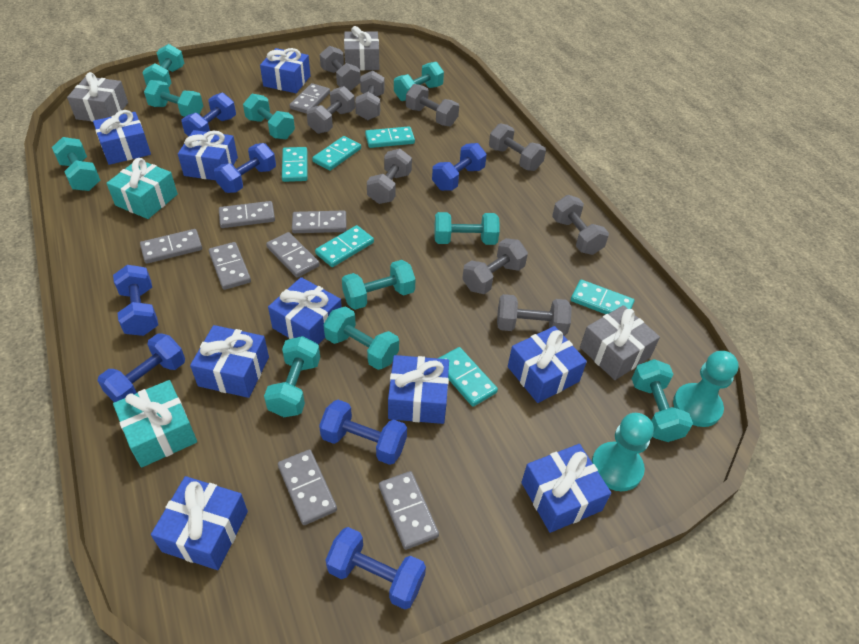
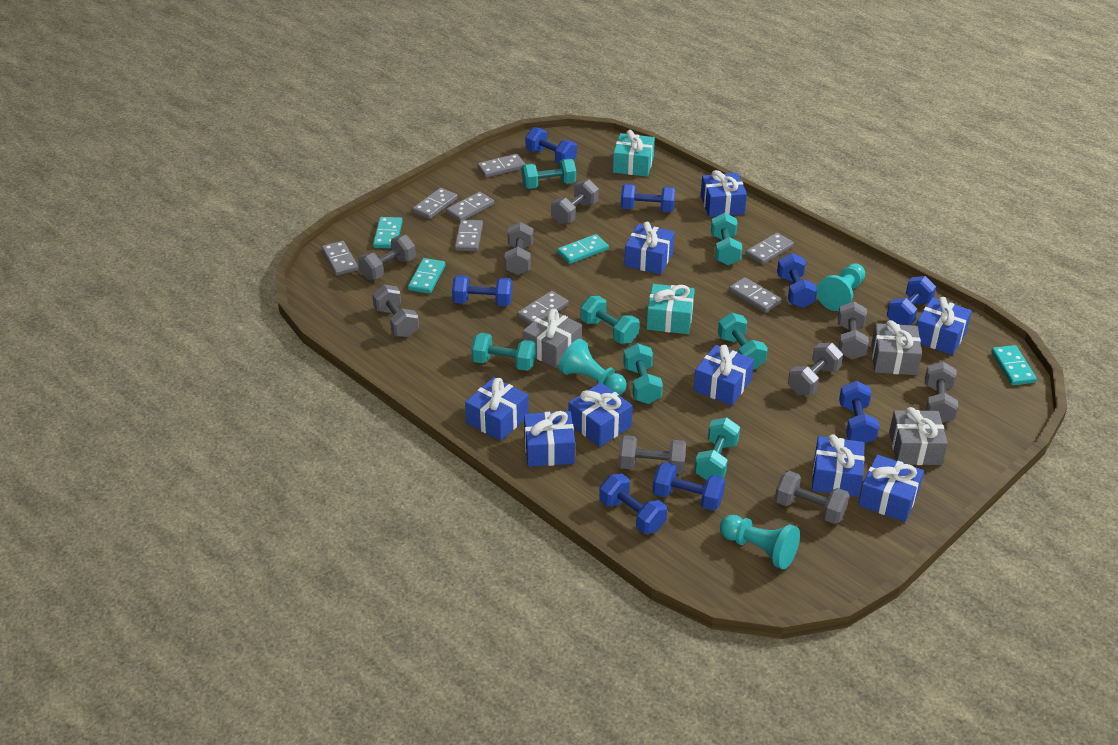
blue dumbbell: 7 -> 8
turquoise domino: 6 -> 4
turquoise dumbbell: 10 -> 7
turquoise pawn: 2 -> 3

